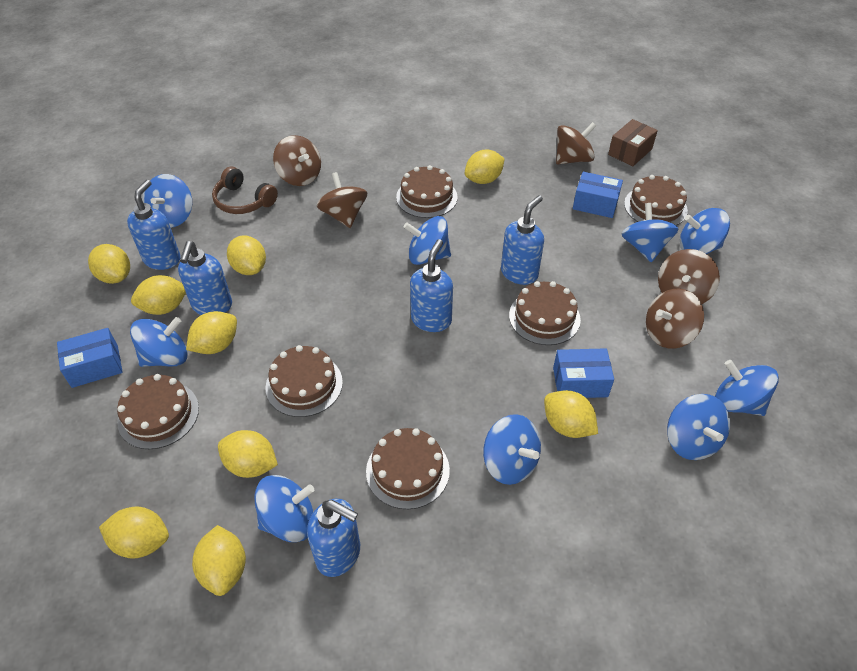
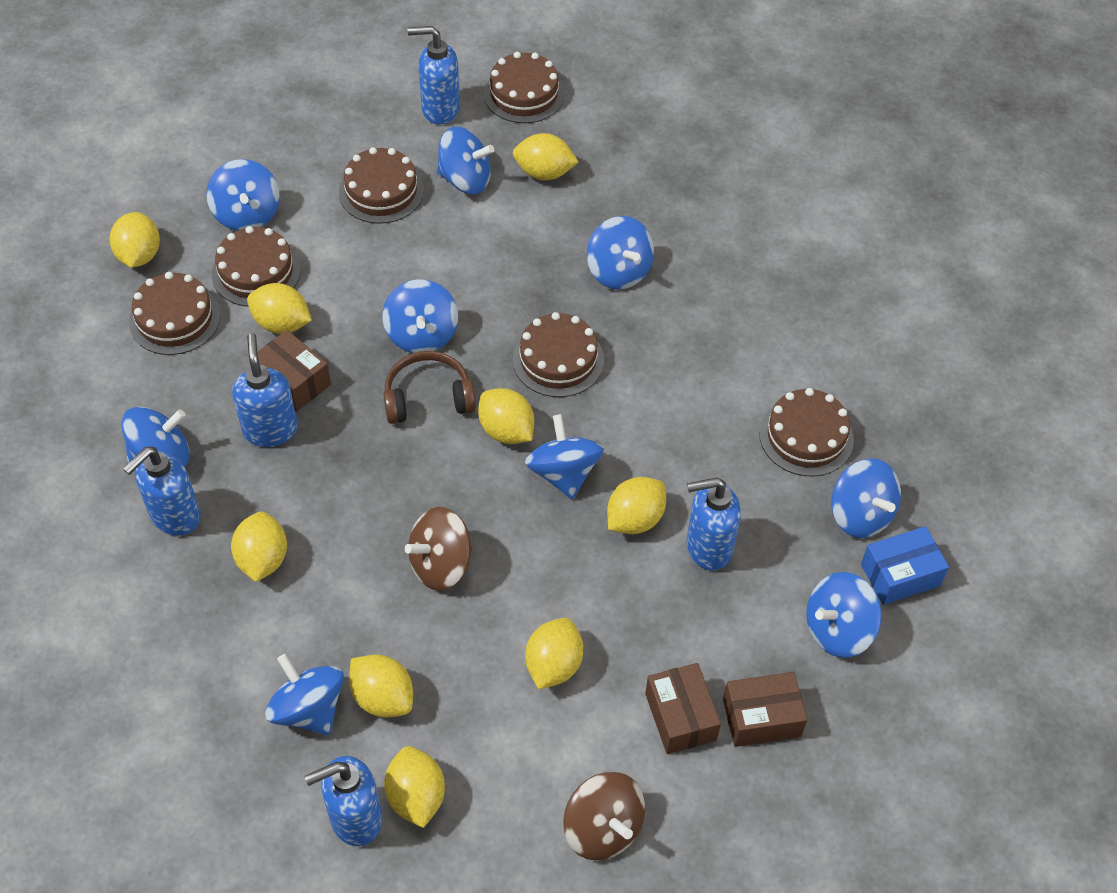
blue box: 3 -> 1
brown box: 1 -> 3
brown spinning top: 5 -> 2

